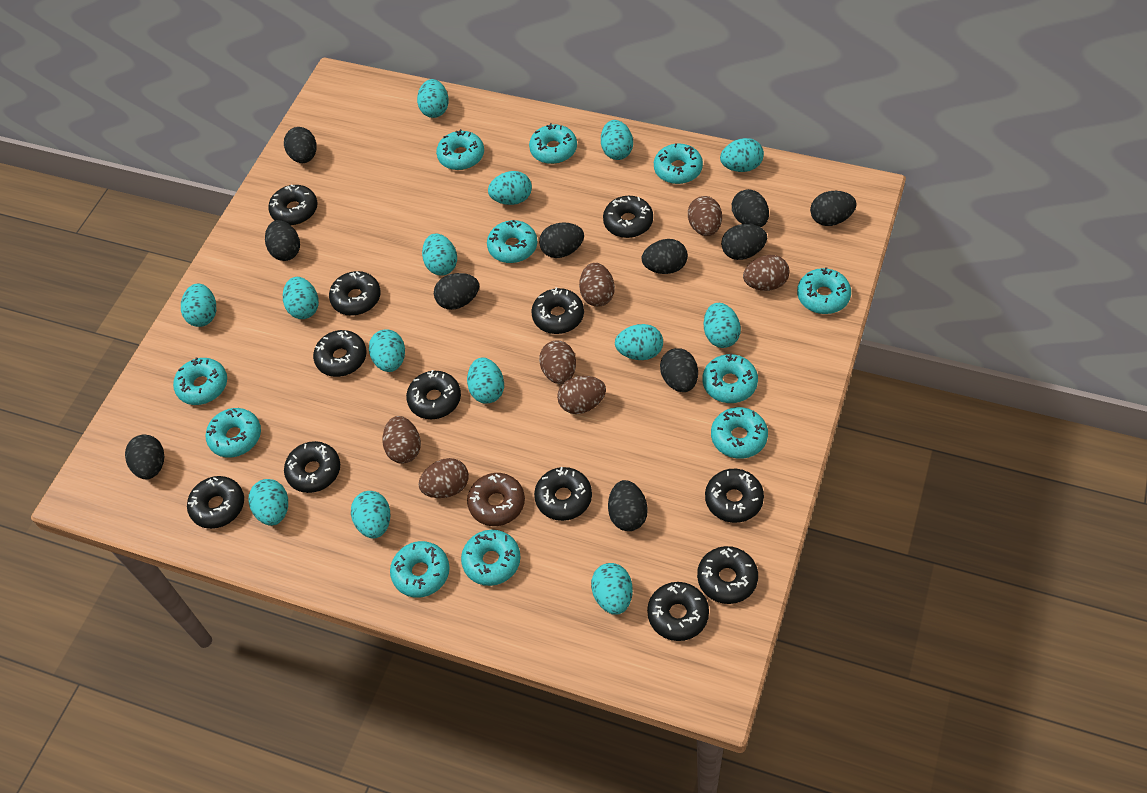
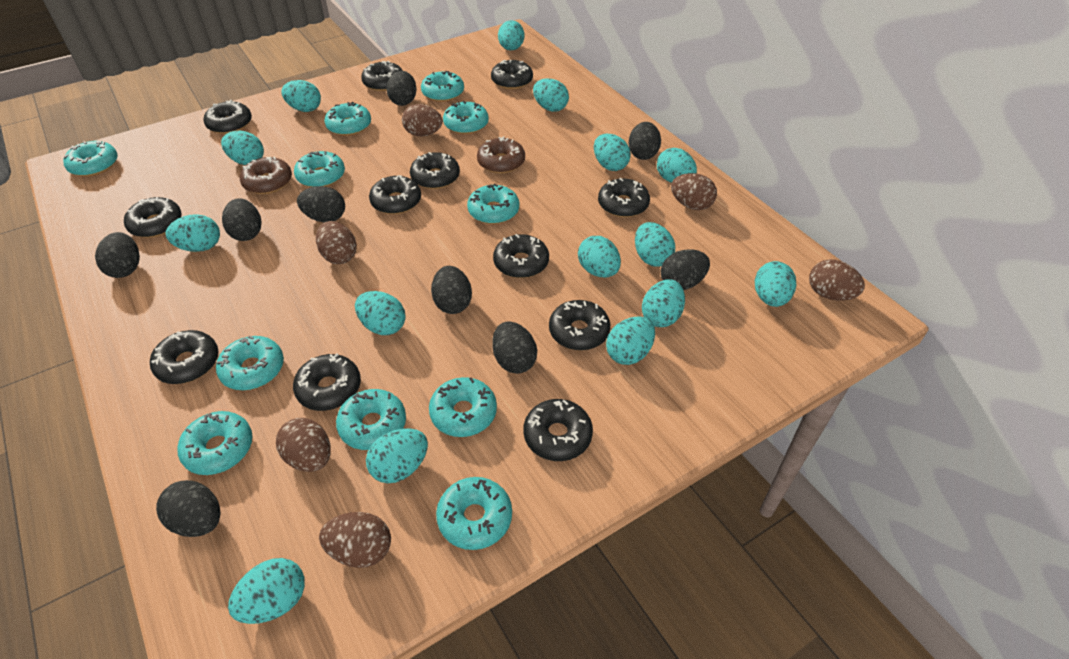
black egg: 11 -> 9
brown donut: 1 -> 2
brown egg: 7 -> 6
turquoise egg: 14 -> 15

